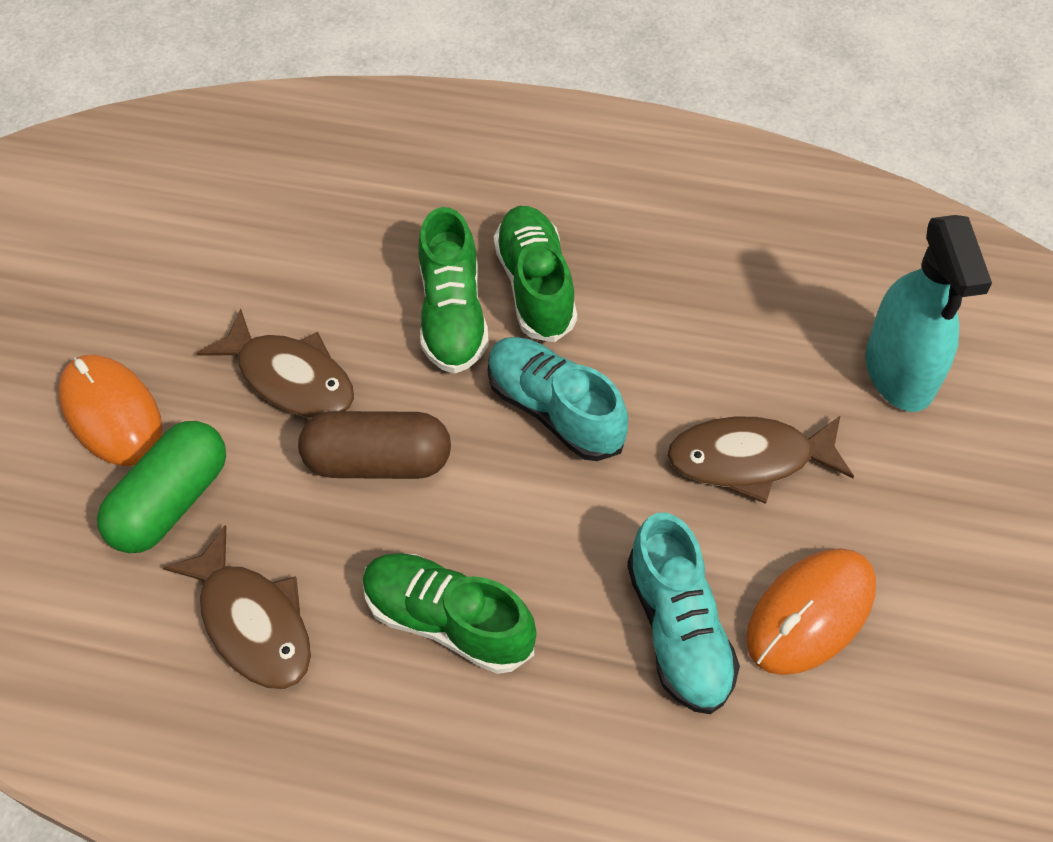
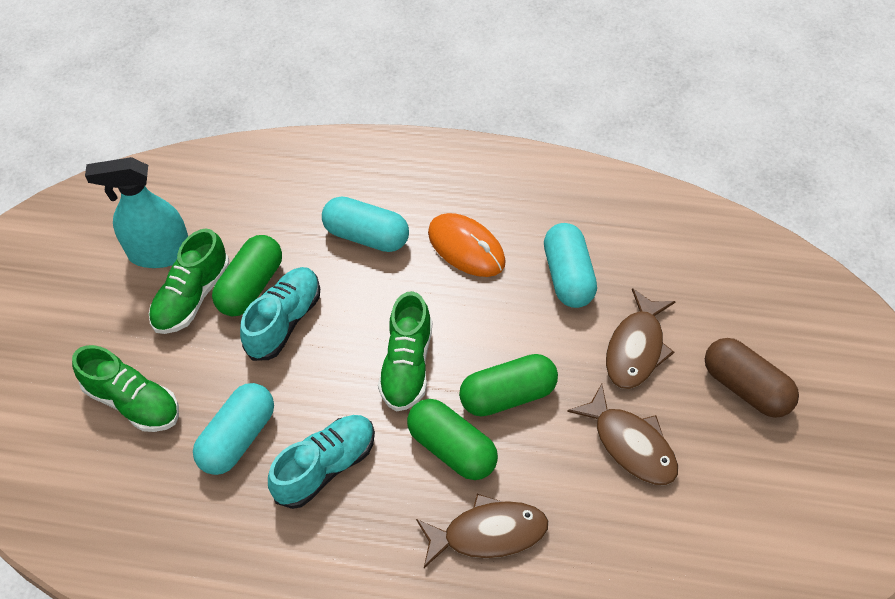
green capsule: 1 -> 3
orange mouse: 2 -> 1
turquoise capsule: 0 -> 3

